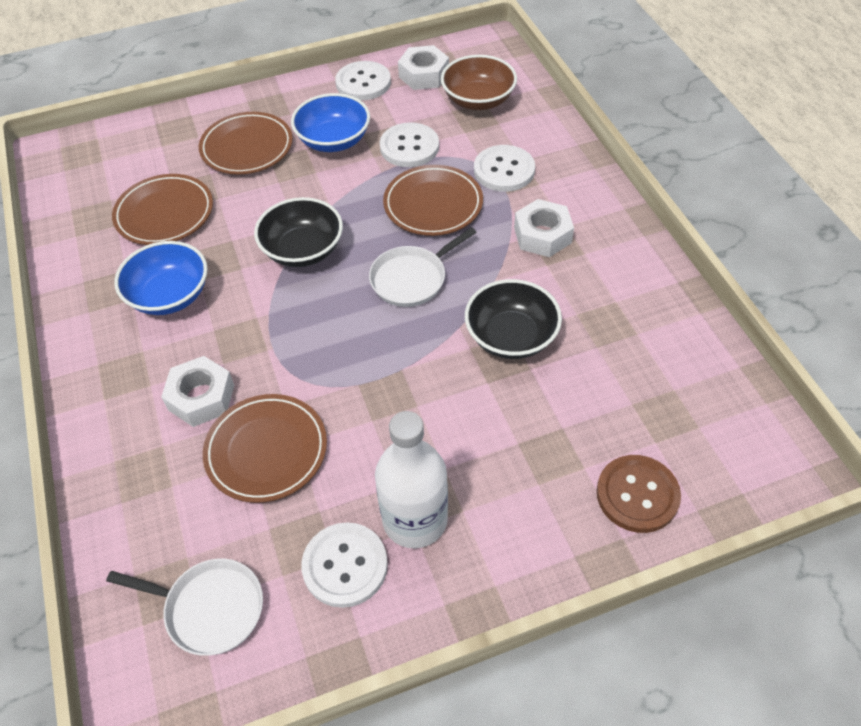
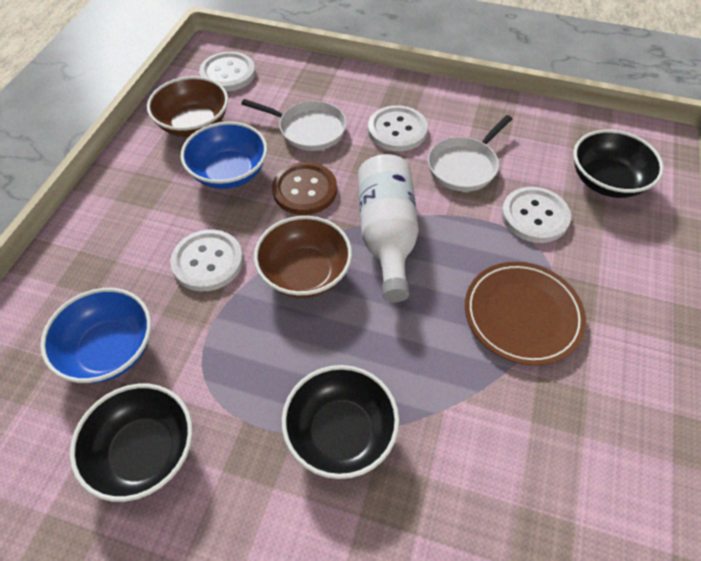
black bowl: 2 -> 3
brown bowl: 1 -> 2
brown plate: 4 -> 1
white nut: 3 -> 0

